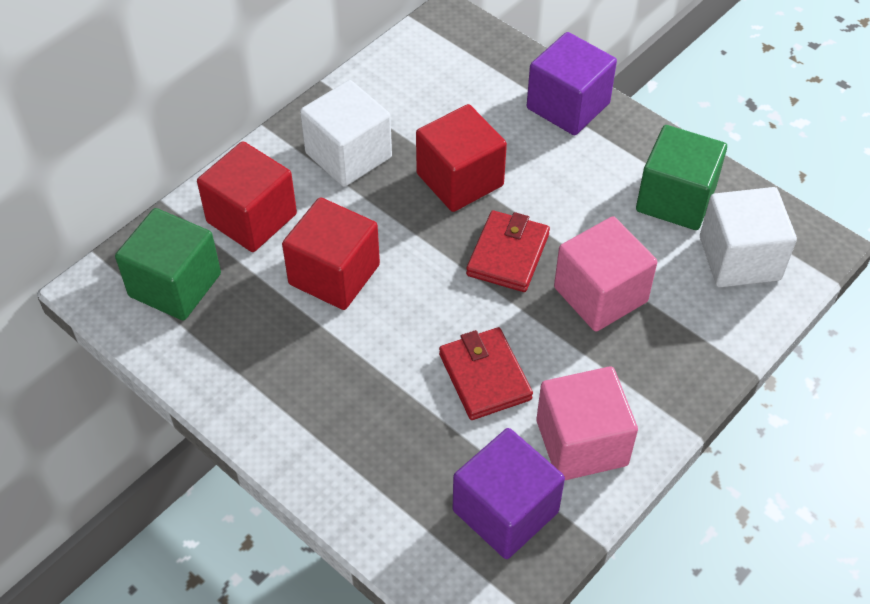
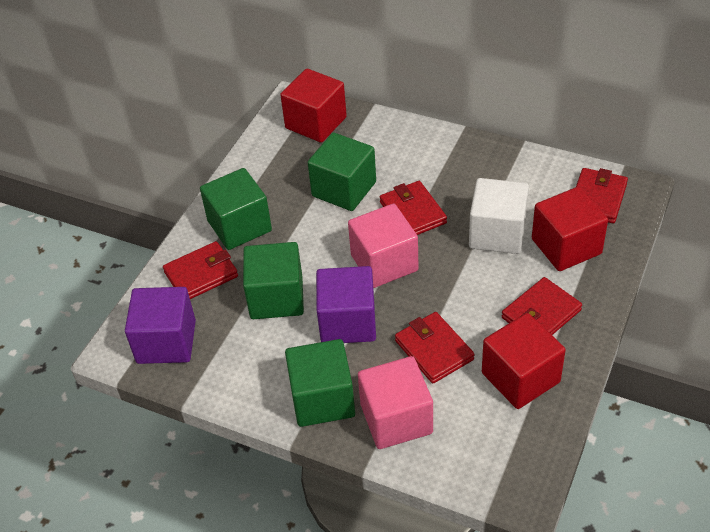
green cube: 2 -> 4
red wallet: 2 -> 5
white cube: 2 -> 1

